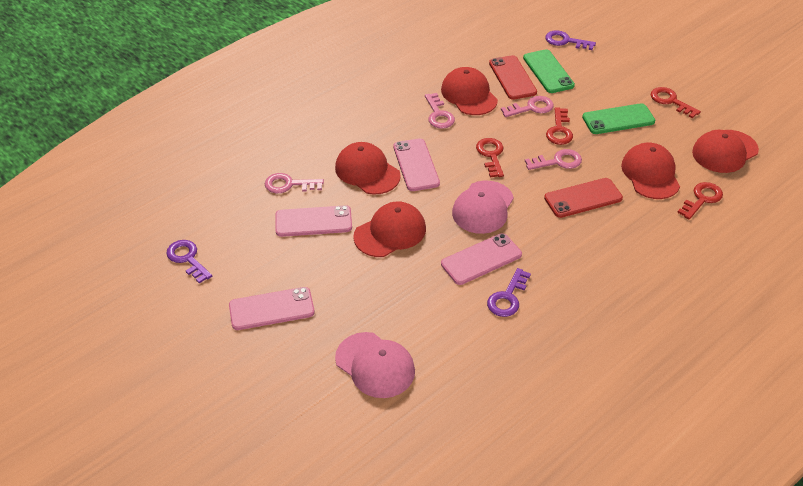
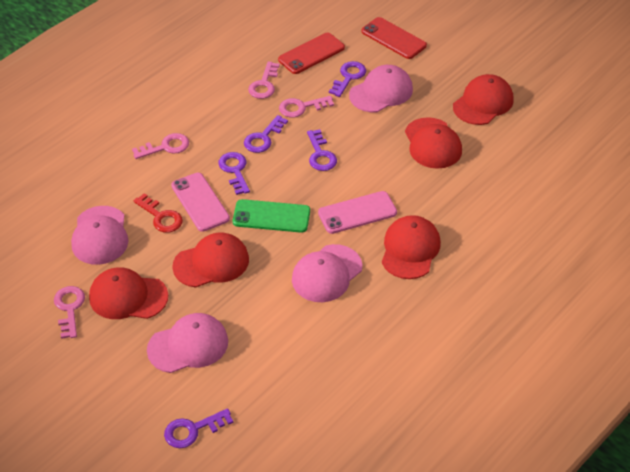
green phone: 2 -> 1
pink cap: 2 -> 4
pink phone: 4 -> 2
purple key: 3 -> 5
red key: 4 -> 1

